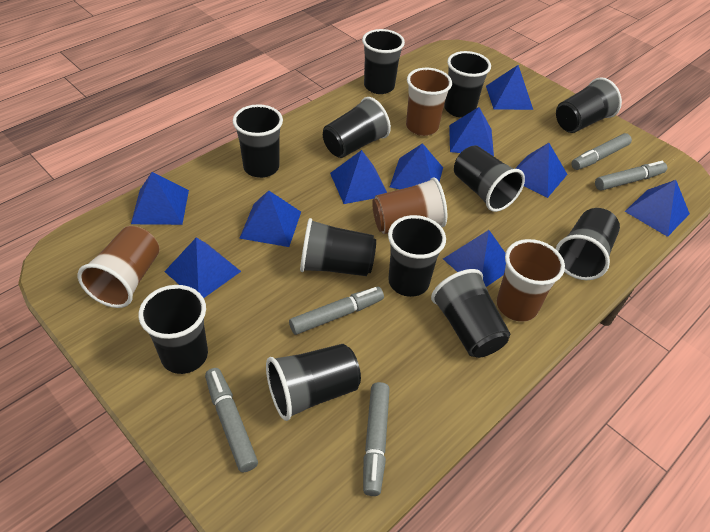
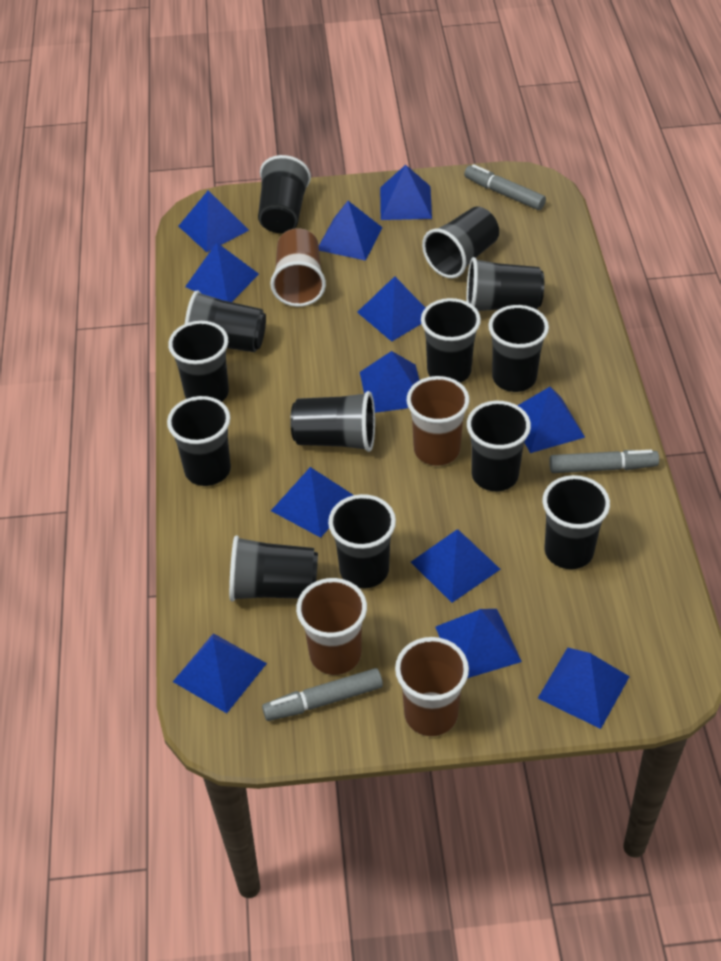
black cup: 12 -> 13
blue pyramid: 10 -> 12
grey marker: 5 -> 3

